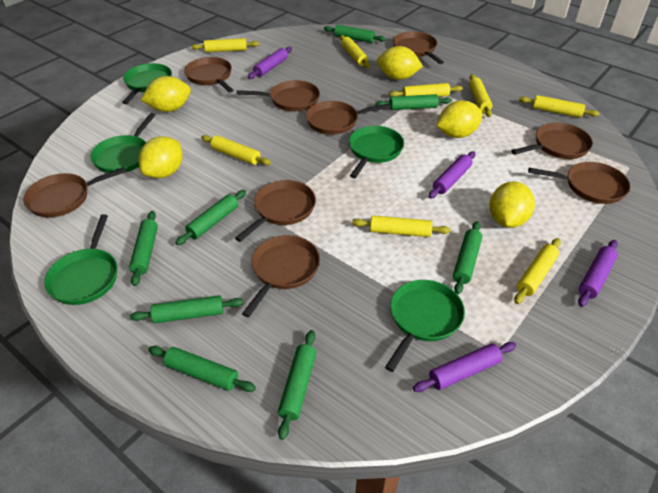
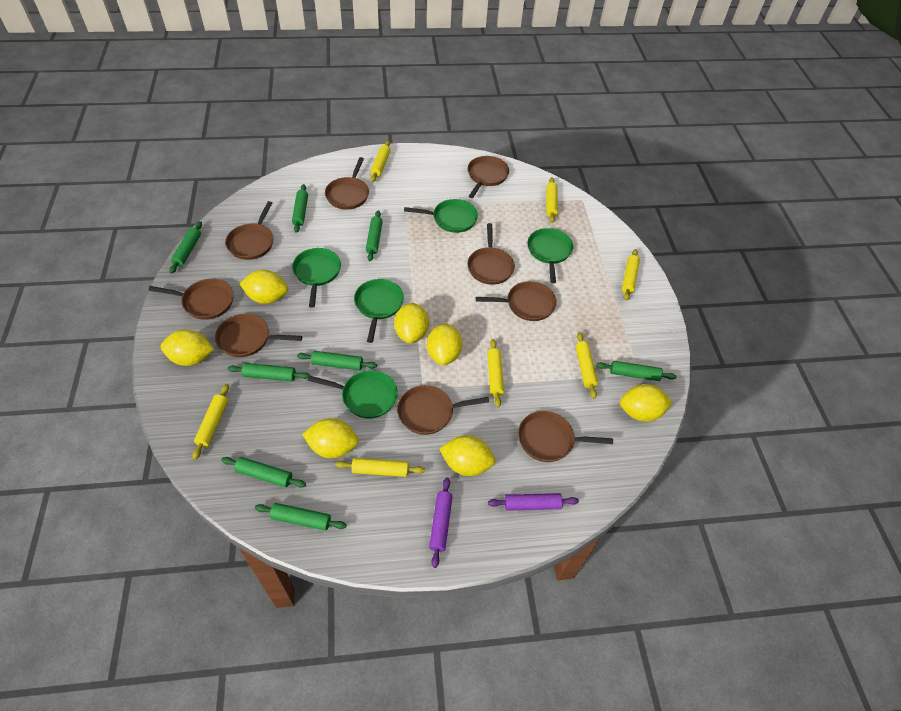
purple rolling pin: 4 -> 2
yellow lemon: 5 -> 7
yellow rolling pin: 8 -> 7

